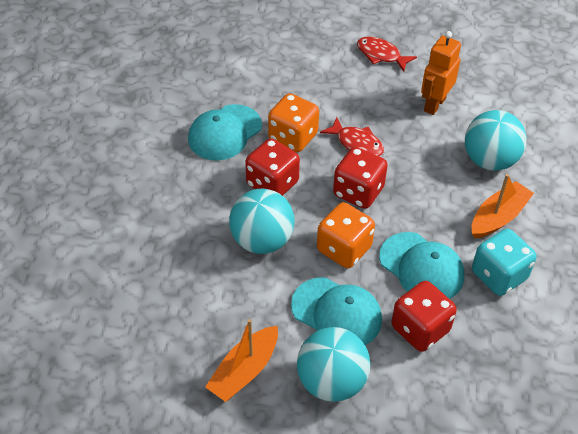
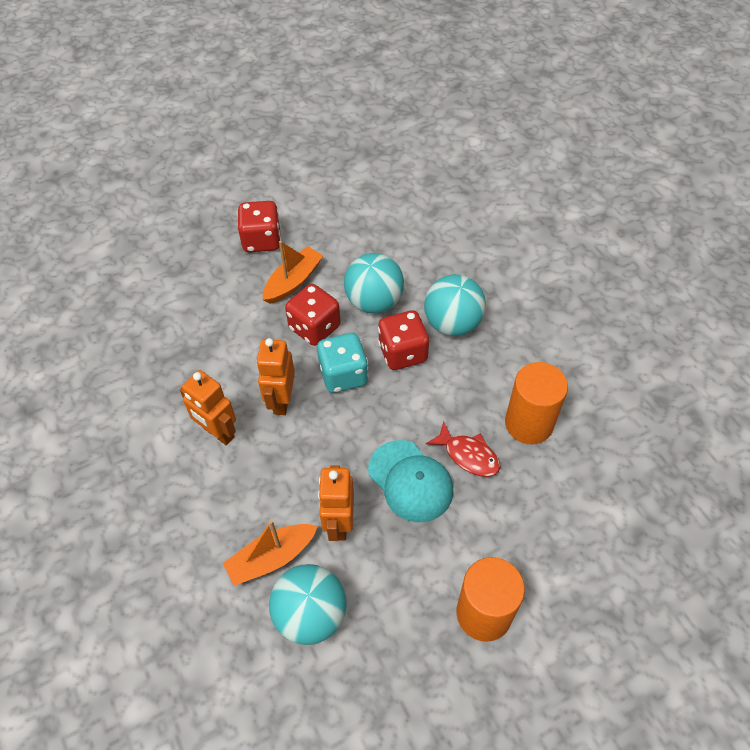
orange cylinder: 0 -> 2
orange dice: 2 -> 0
orange robot: 1 -> 3
red fish: 2 -> 1
turquoise cap: 3 -> 1

